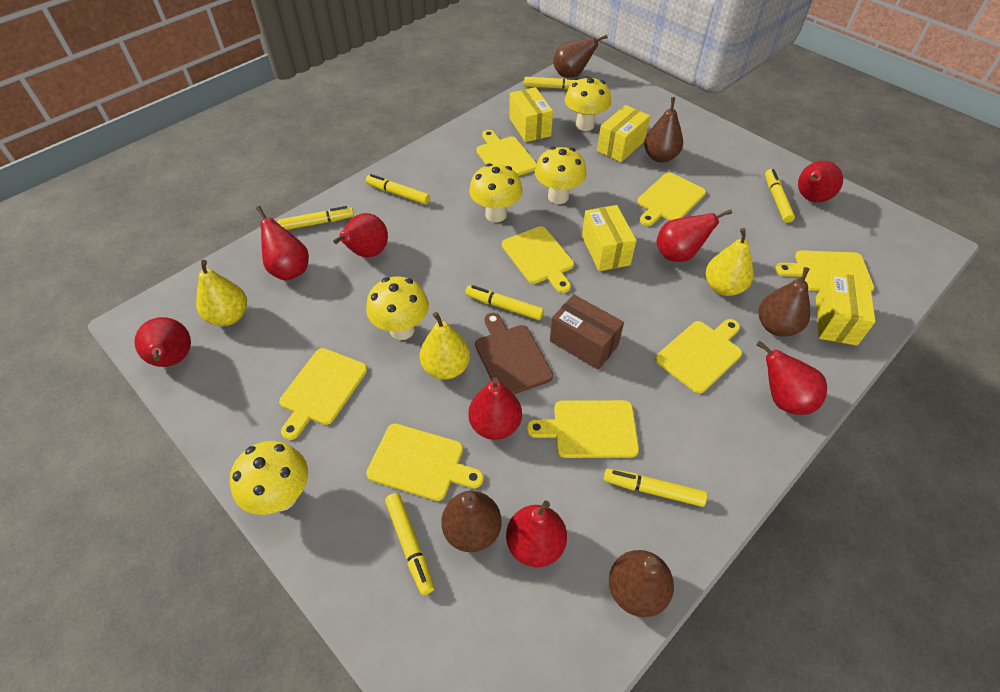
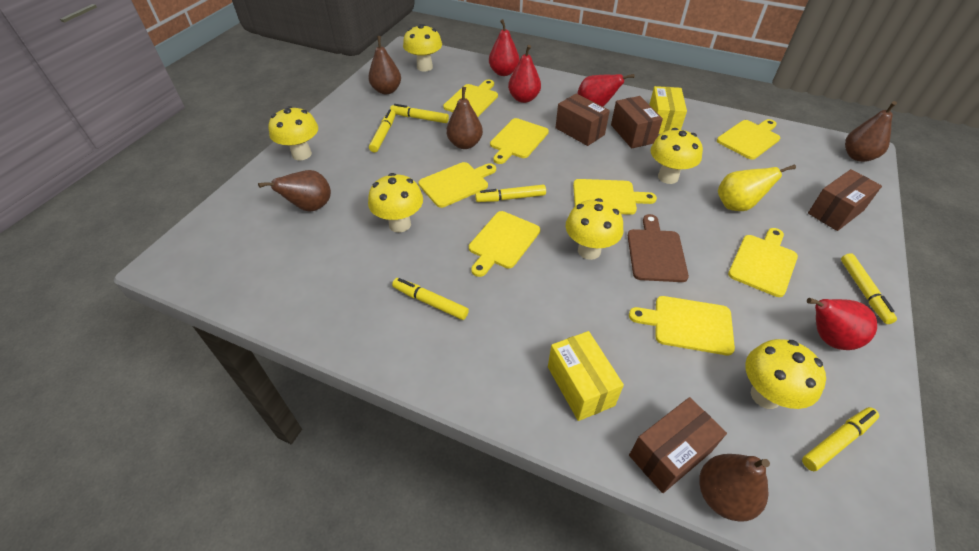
brown box: 1 -> 4
red pear: 8 -> 4
yellow box: 4 -> 2
yellow marker: 7 -> 6
yellow mushroom: 5 -> 6
yellow pear: 3 -> 1

